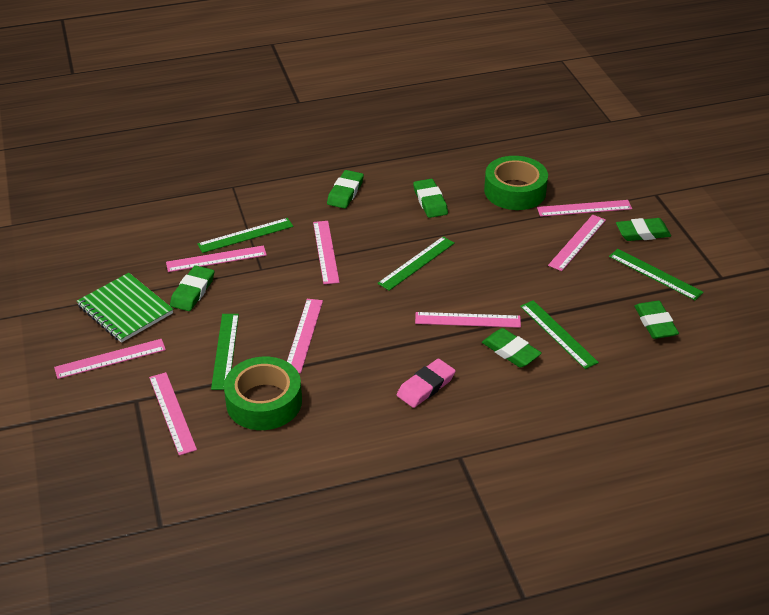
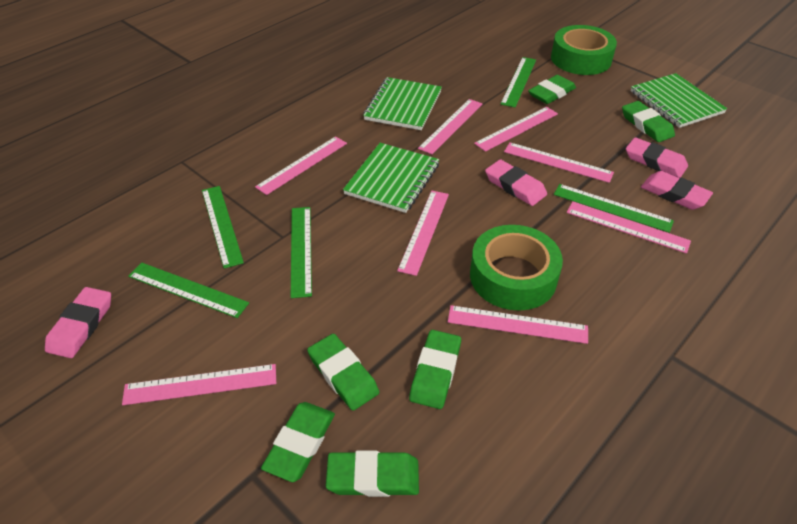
green notebook: 1 -> 3
pink eraser: 1 -> 4

